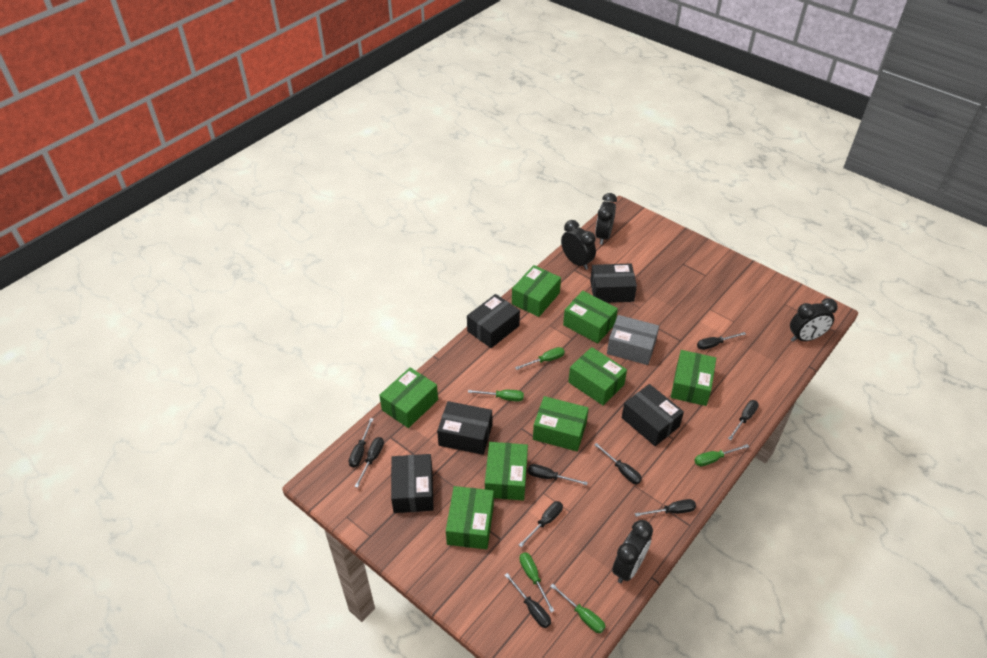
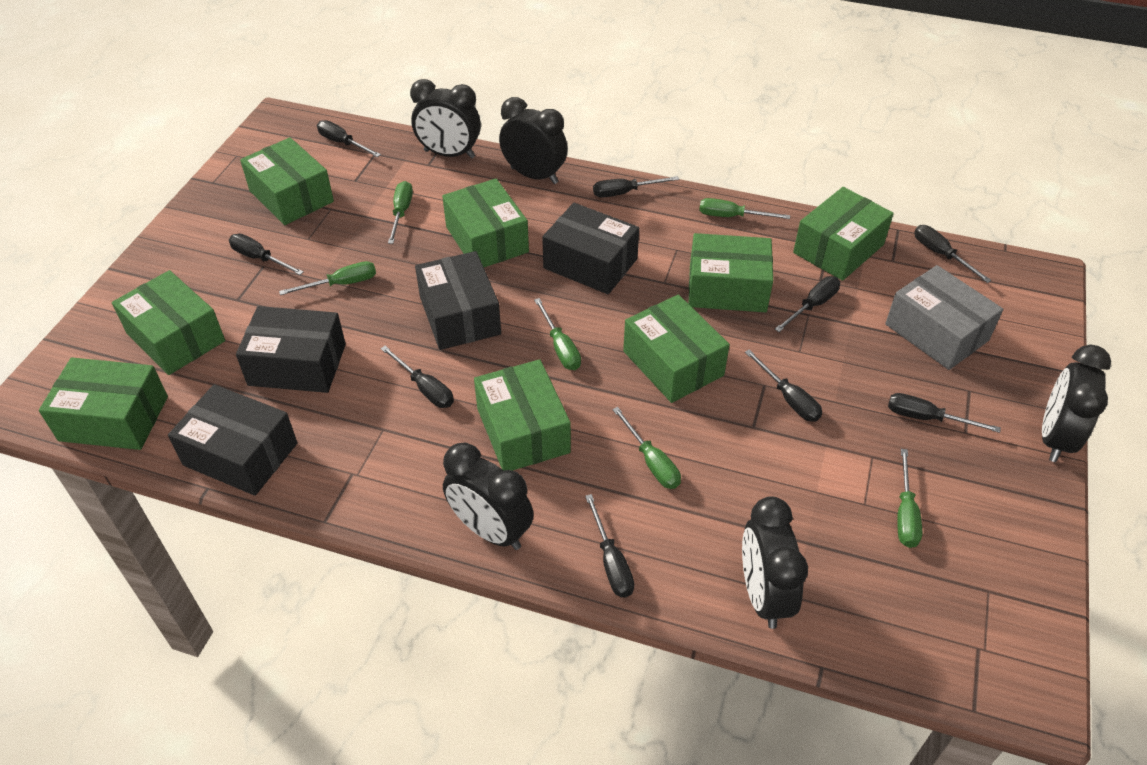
black box: 5 -> 4
black clock: 4 -> 5
green screwdriver: 5 -> 6

